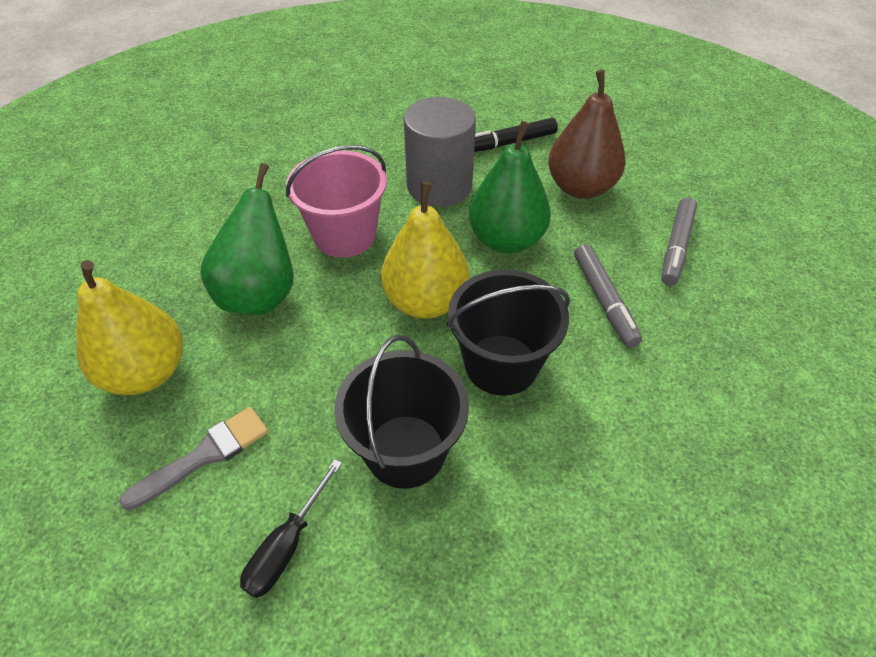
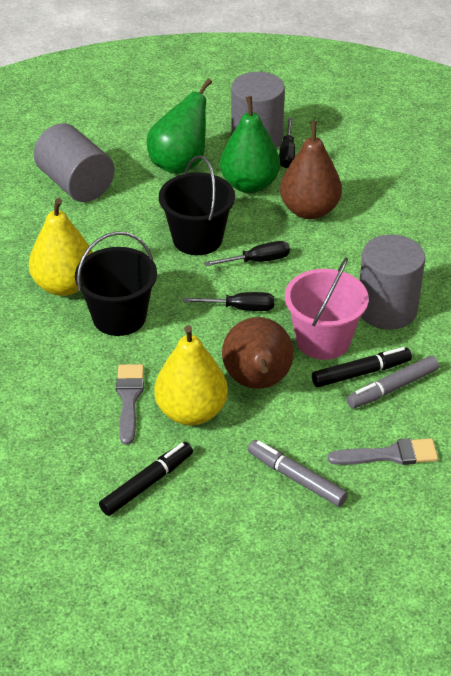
black marker: 1 -> 2
black screwdriver: 1 -> 3
brown pear: 1 -> 2
grey brush: 1 -> 2
grey cylinder: 1 -> 3

